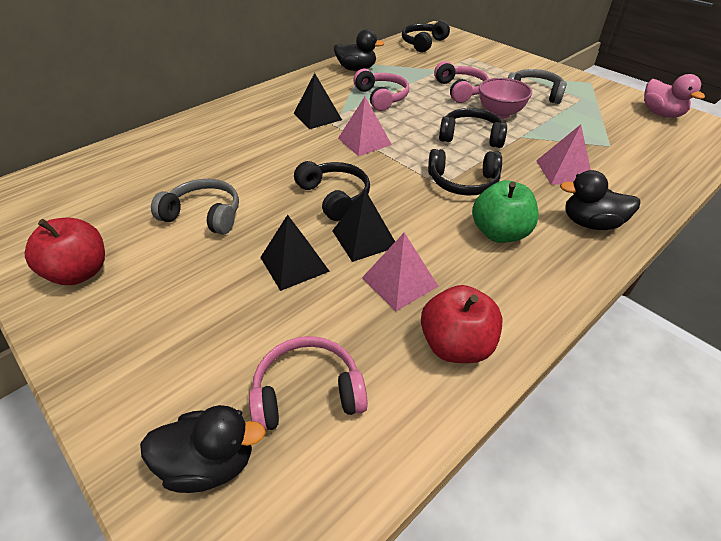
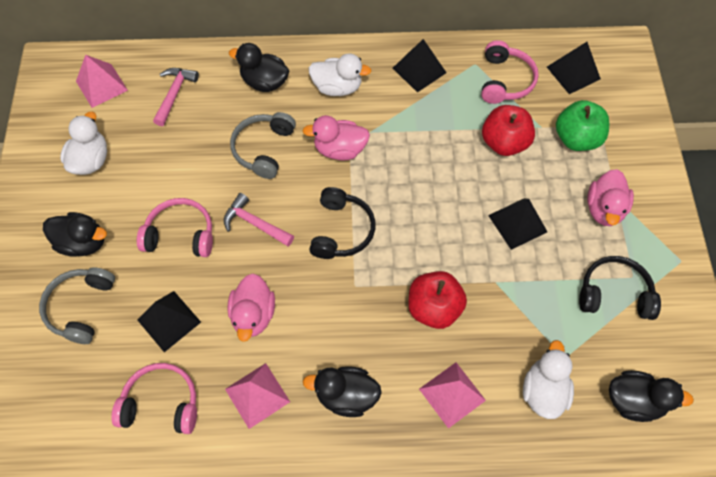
black duck: 3 -> 4
black headphones: 4 -> 2
black pyramid: 3 -> 4
pink bowl: 1 -> 0
pink duck: 1 -> 3
pink hammer: 0 -> 2
white duck: 0 -> 3

